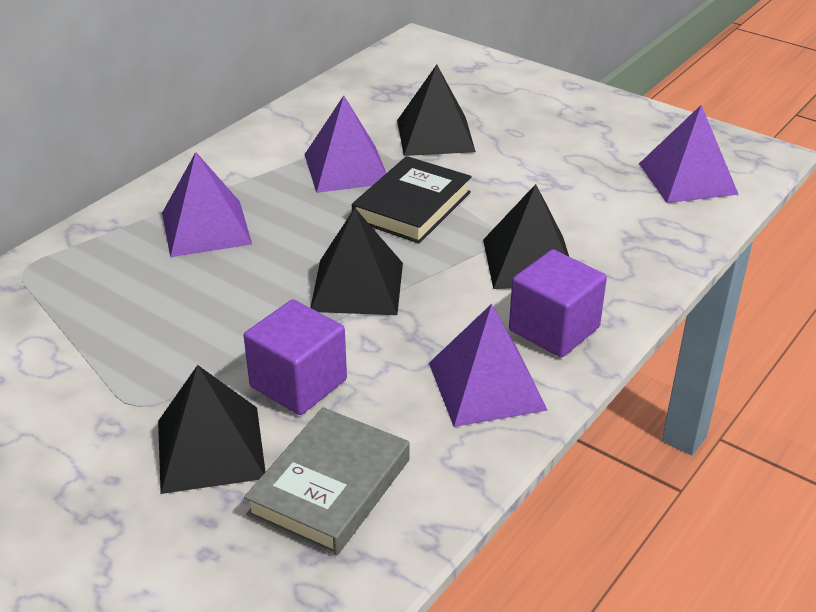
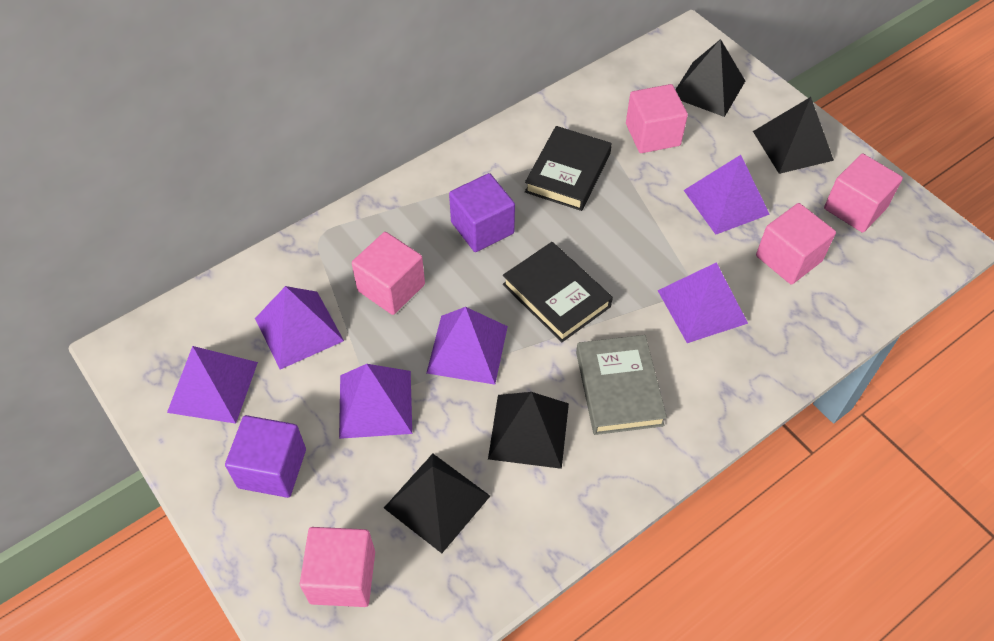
black book: 1 -> 2
pink cube: 0 -> 5
purple pyramid: 4 -> 6

